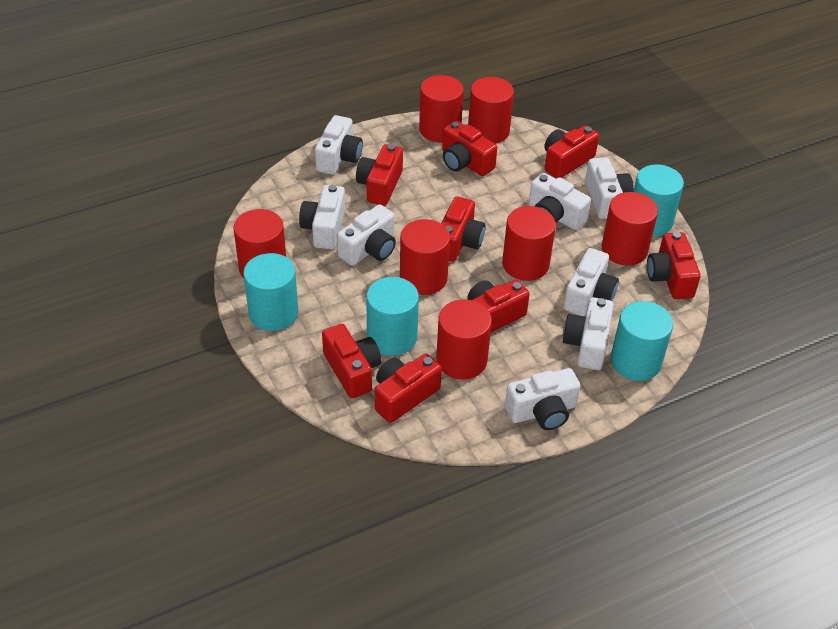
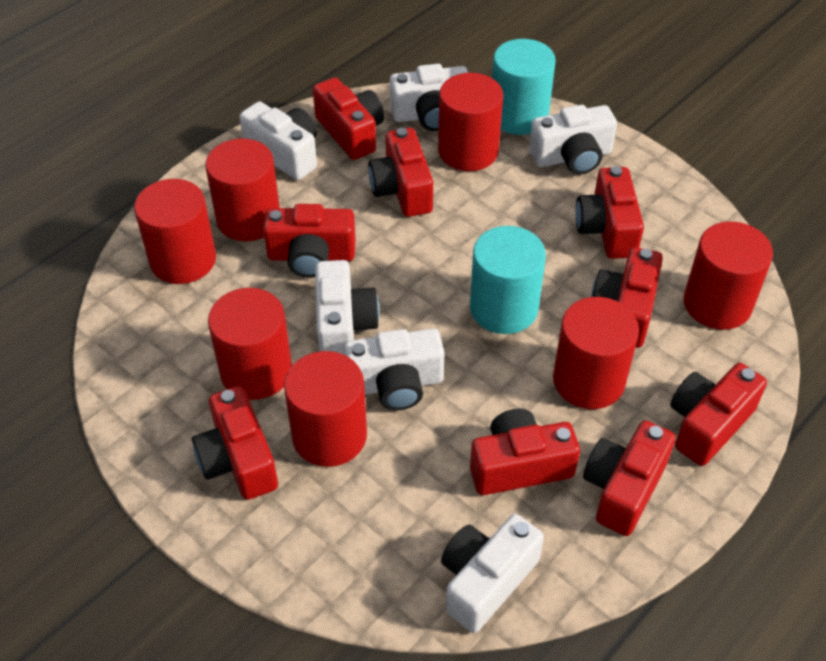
red camera: 8 -> 9
turquoise cylinder: 4 -> 2
white camera: 8 -> 6

